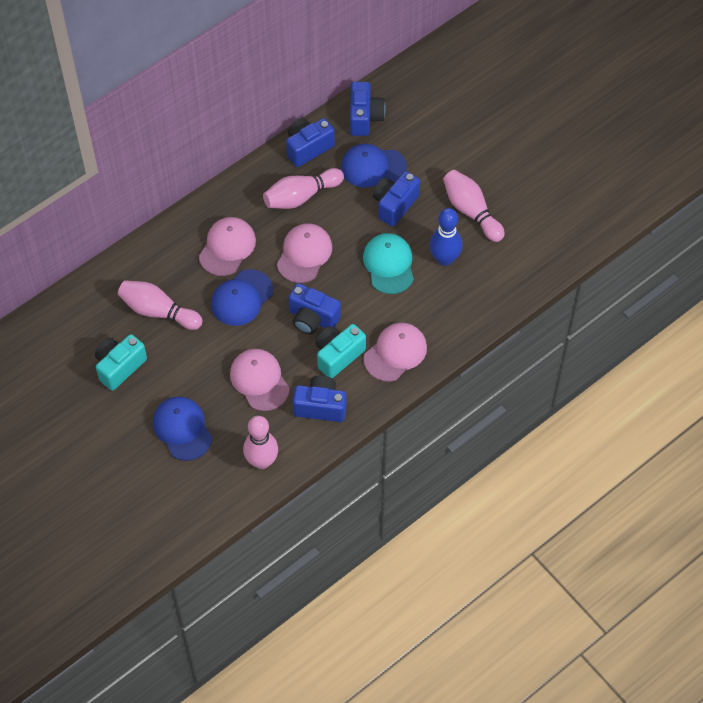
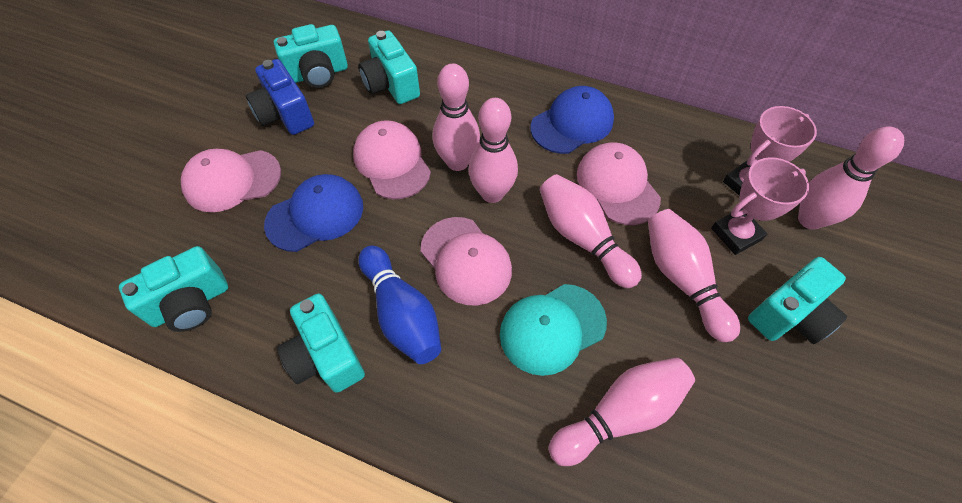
blue camera: 5 -> 1
blue cap: 3 -> 2
pink bowling pin: 4 -> 6
pink trophy: 0 -> 2
turquoise camera: 2 -> 5

